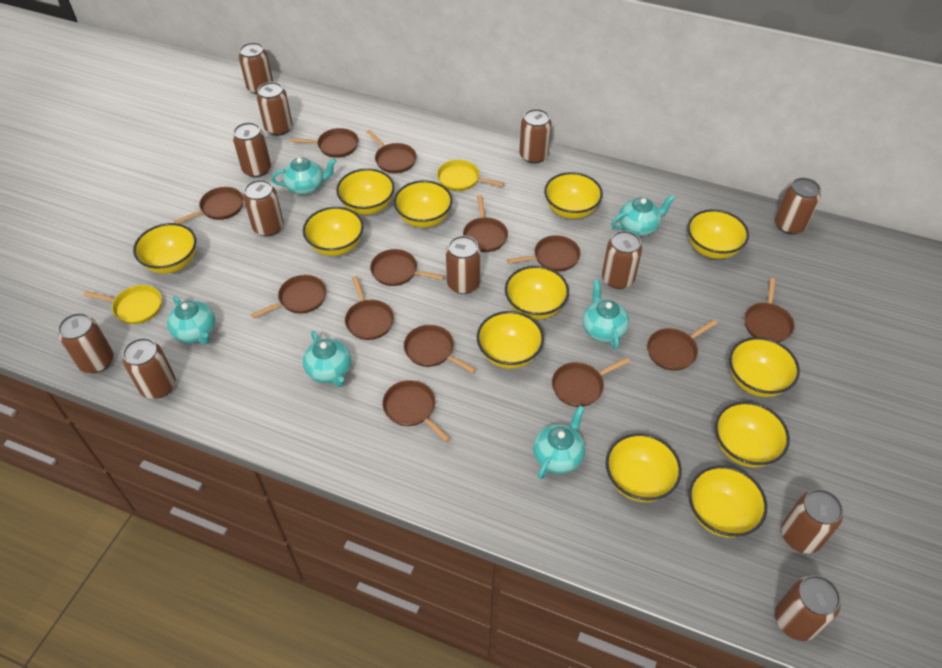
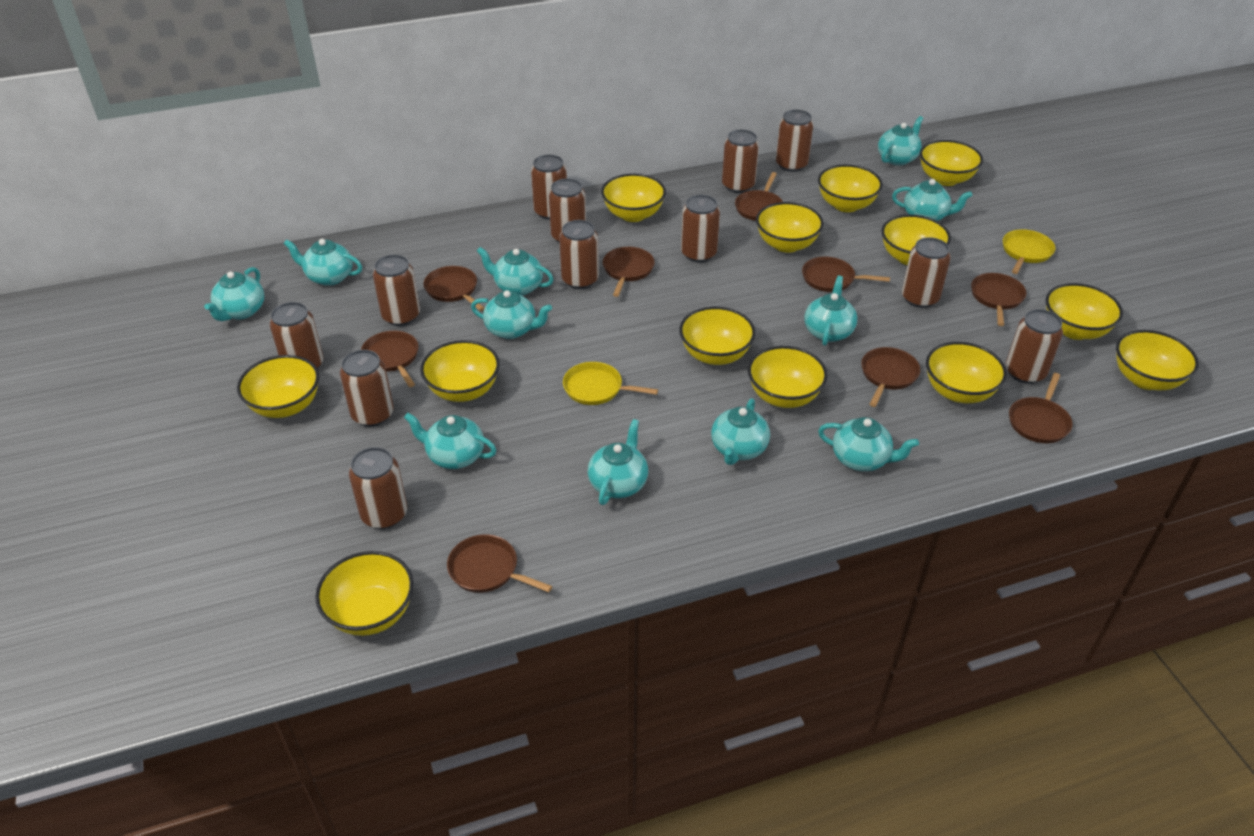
brown pan: 13 -> 9
turquoise teapot: 6 -> 11
yellow bowl: 12 -> 13

